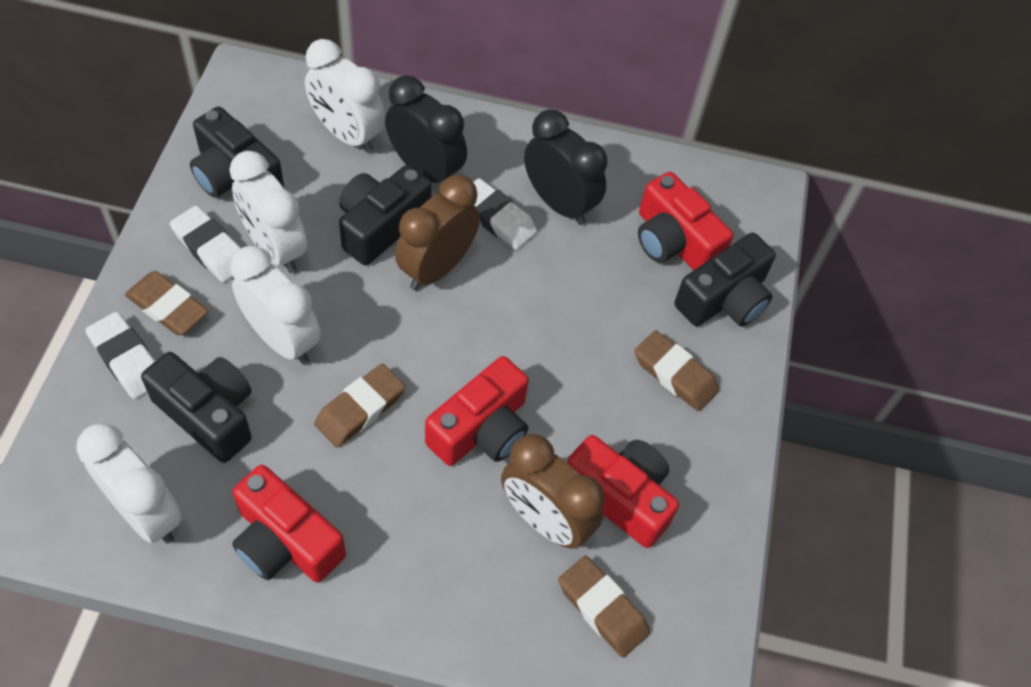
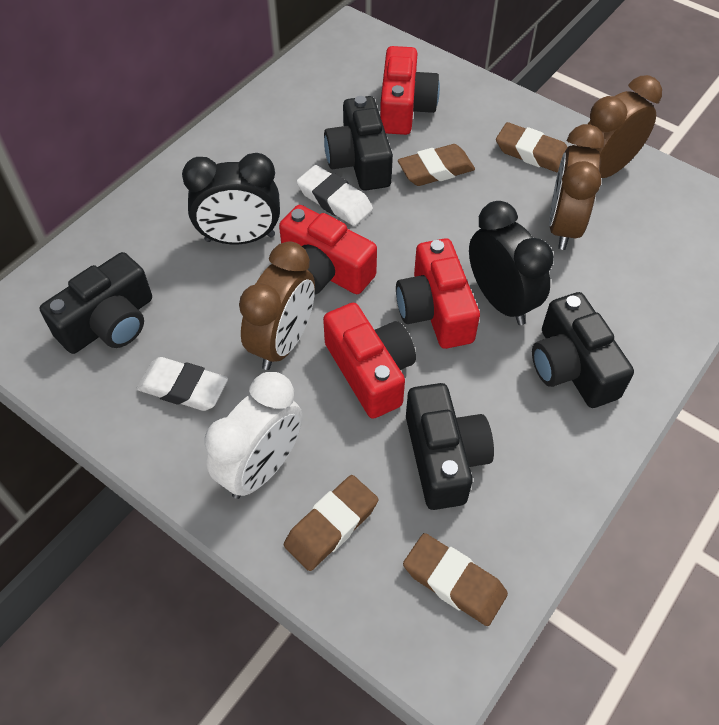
brown clock: 2 -> 3
white clock: 4 -> 1
white eraser: 3 -> 2

